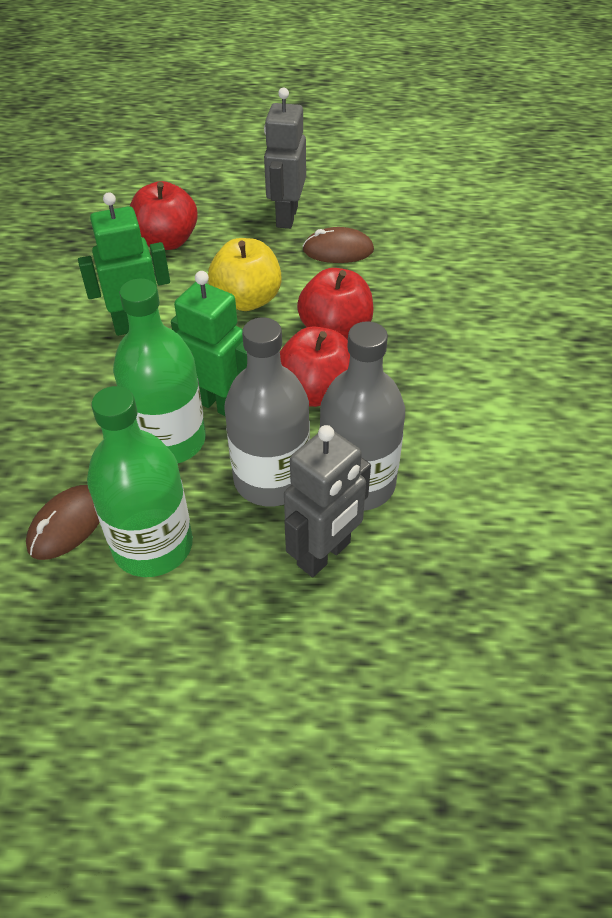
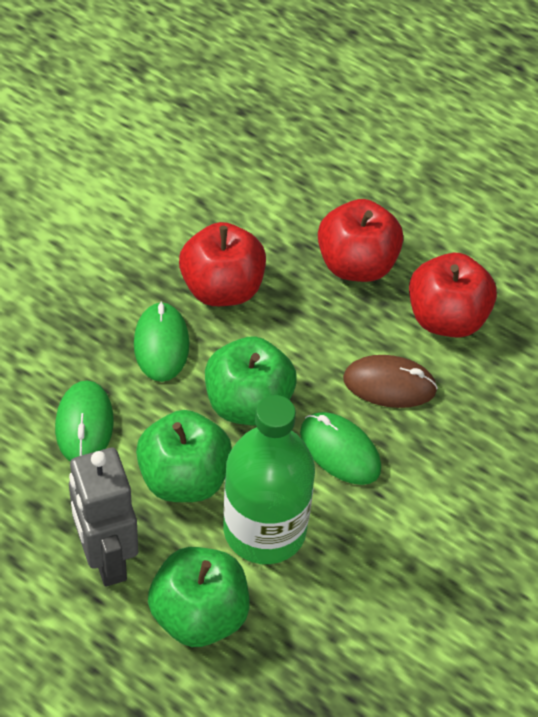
brown mouse: 2 -> 1
green apple: 0 -> 3
green bottle: 2 -> 1
green mouse: 0 -> 3
green robot: 2 -> 0
grey bottle: 2 -> 0
grey robot: 2 -> 1
yellow apple: 1 -> 0

